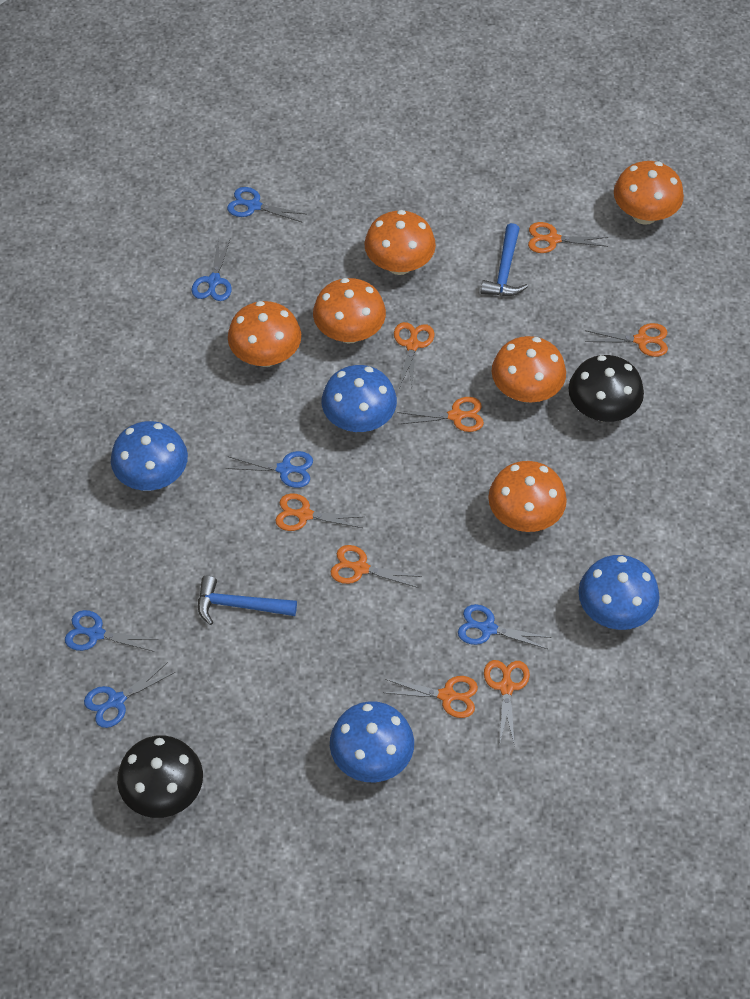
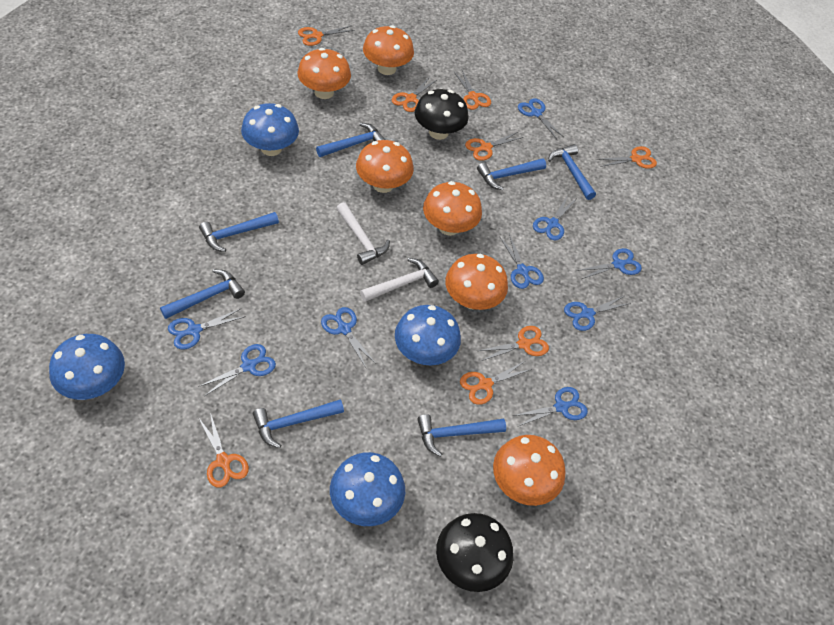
blue hammer: 2 -> 7
blue scissors: 6 -> 9
white hammer: 0 -> 2

